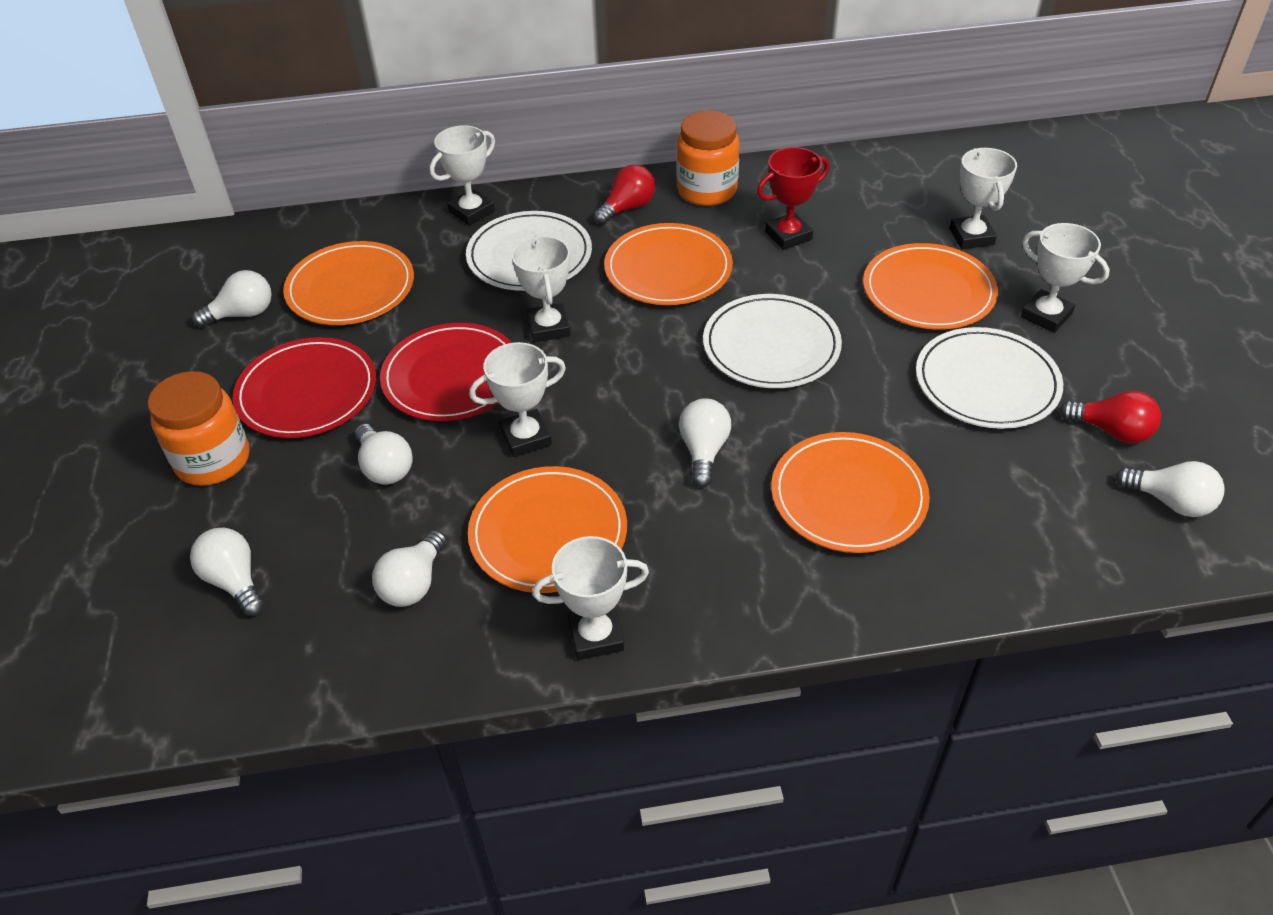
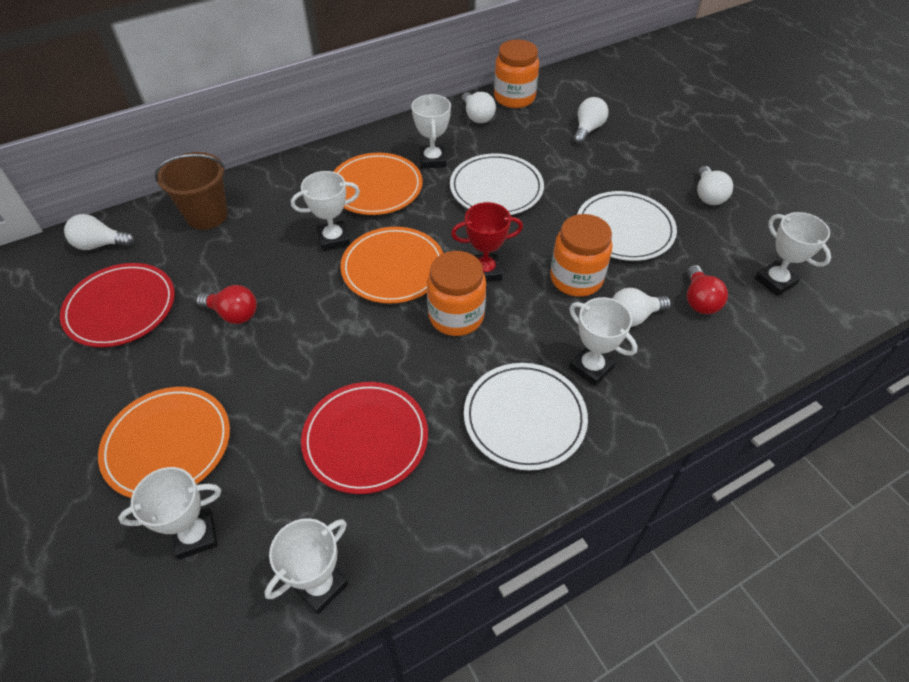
brown bucket: 0 -> 1
orange jar: 2 -> 3
orange plate: 5 -> 3
white light bulb: 6 -> 5

